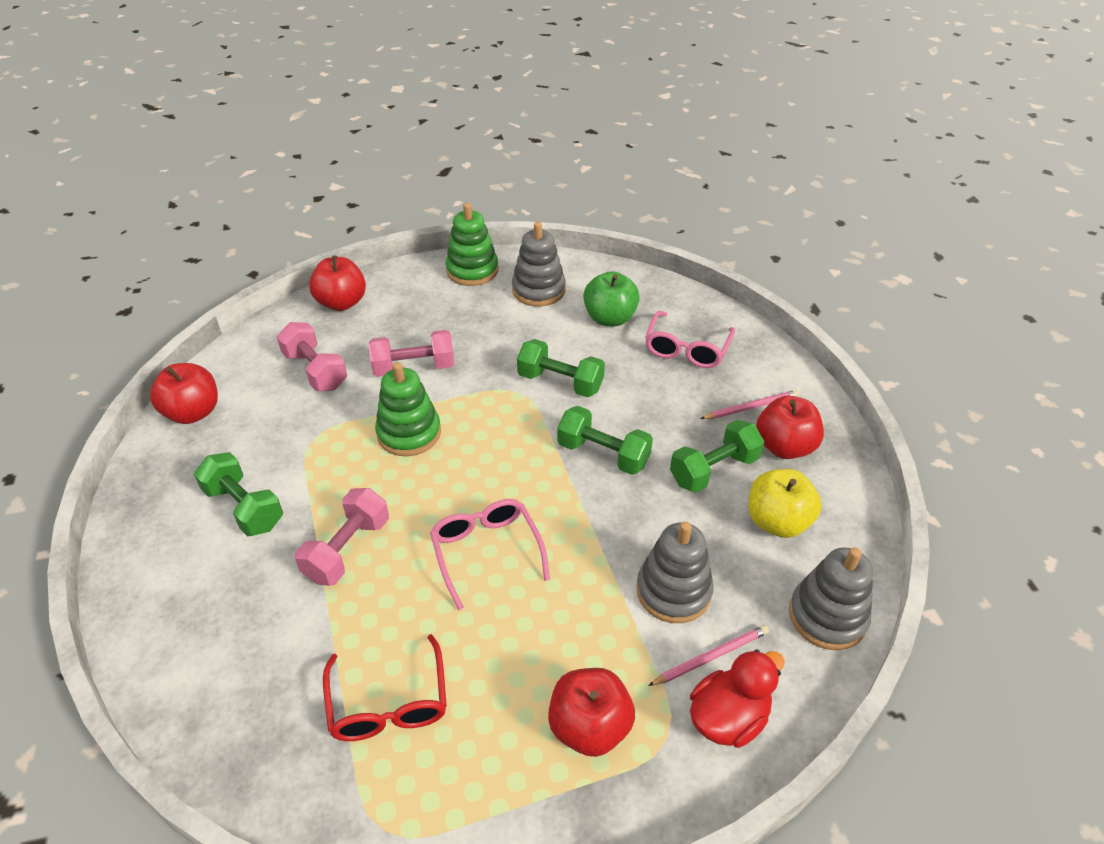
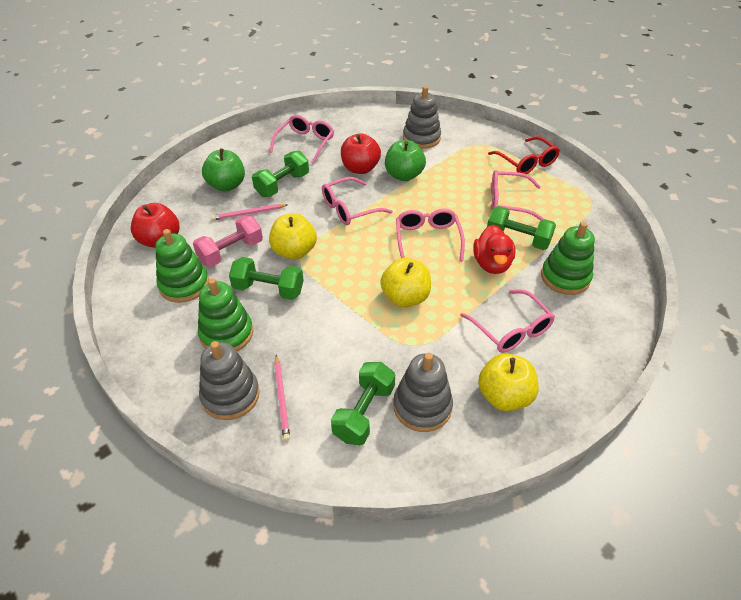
green apple: 1 -> 2
green stacking toy: 2 -> 3
pink dumbbell: 3 -> 1
pink glasses: 2 -> 5
red apple: 4 -> 2
yellow apple: 1 -> 3

